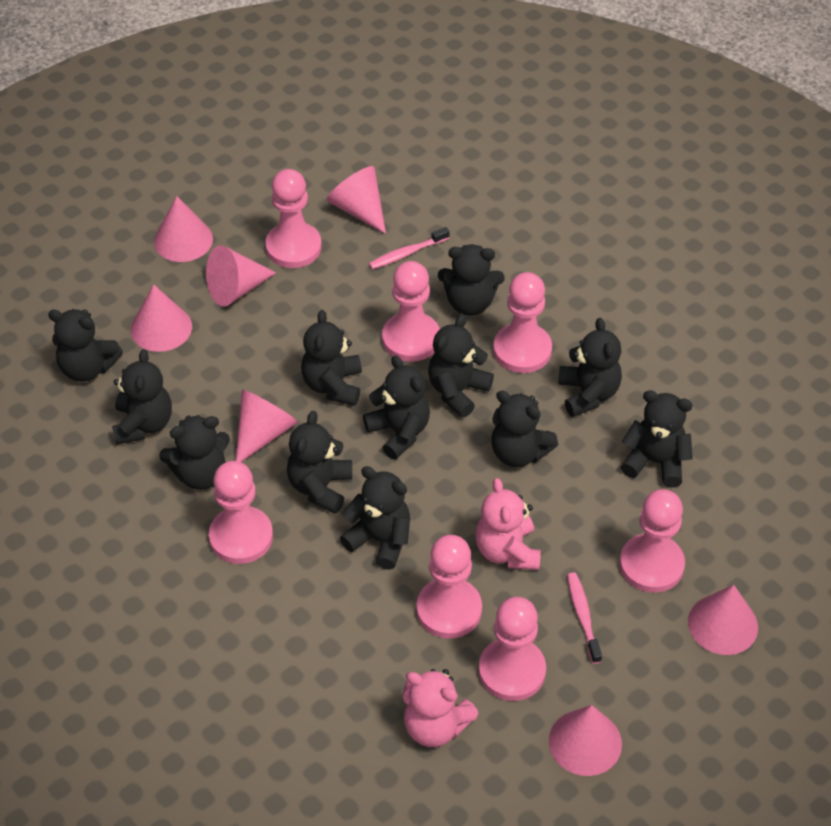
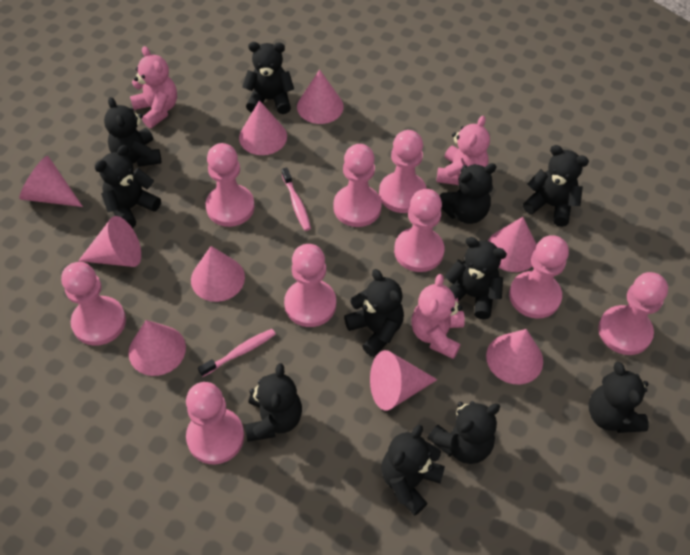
black teddy bear: 12 -> 11
pink cone: 7 -> 9
pink pawn: 7 -> 9
pink teddy bear: 2 -> 3

